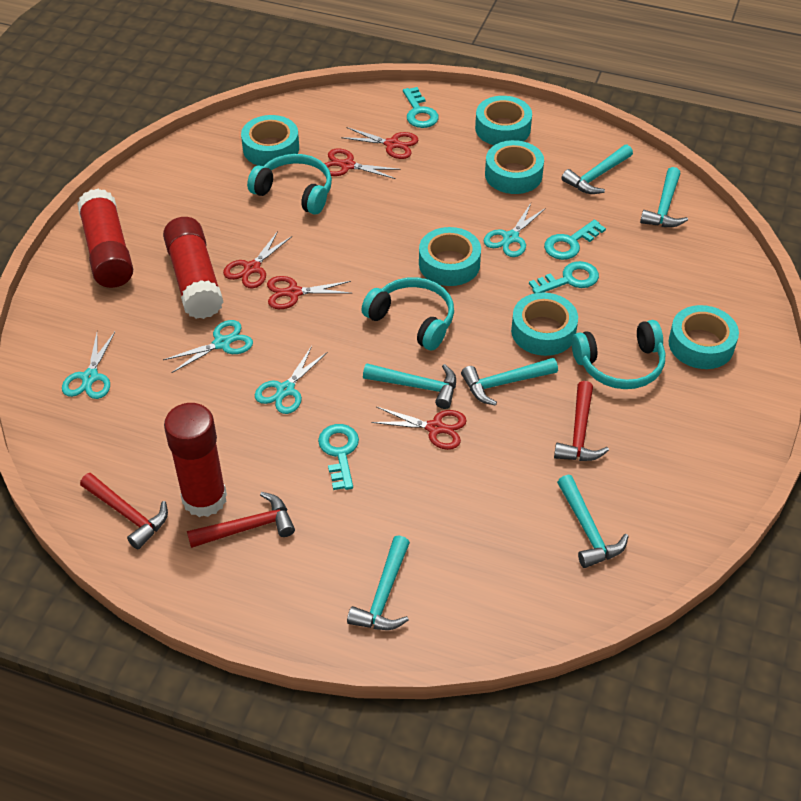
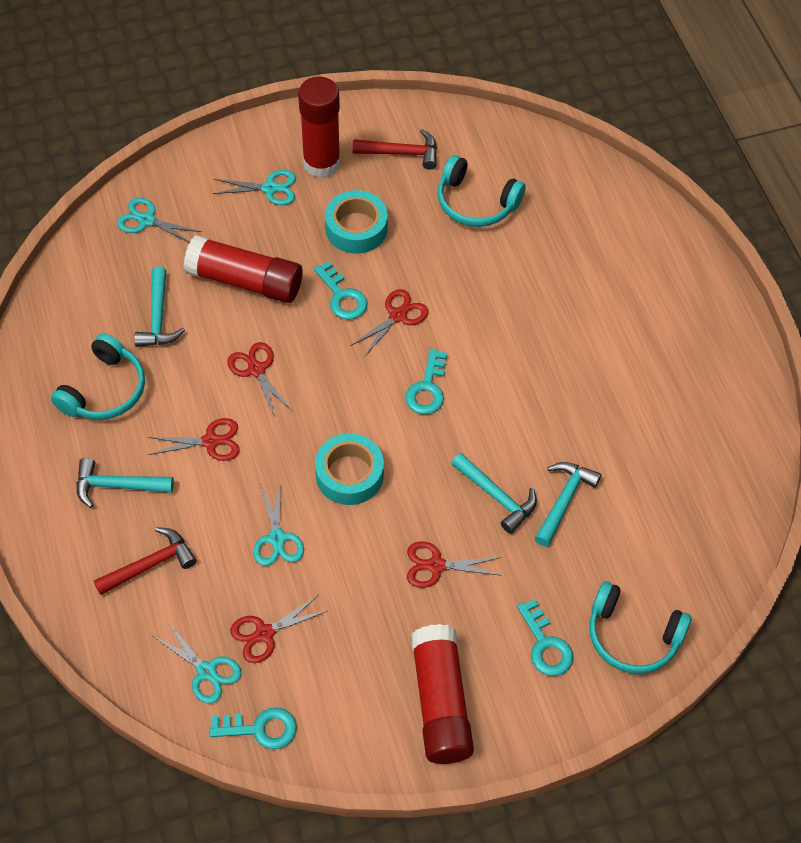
red hammer: 3 -> 2
turquoise hammer: 6 -> 4
turquoise tape: 6 -> 2

